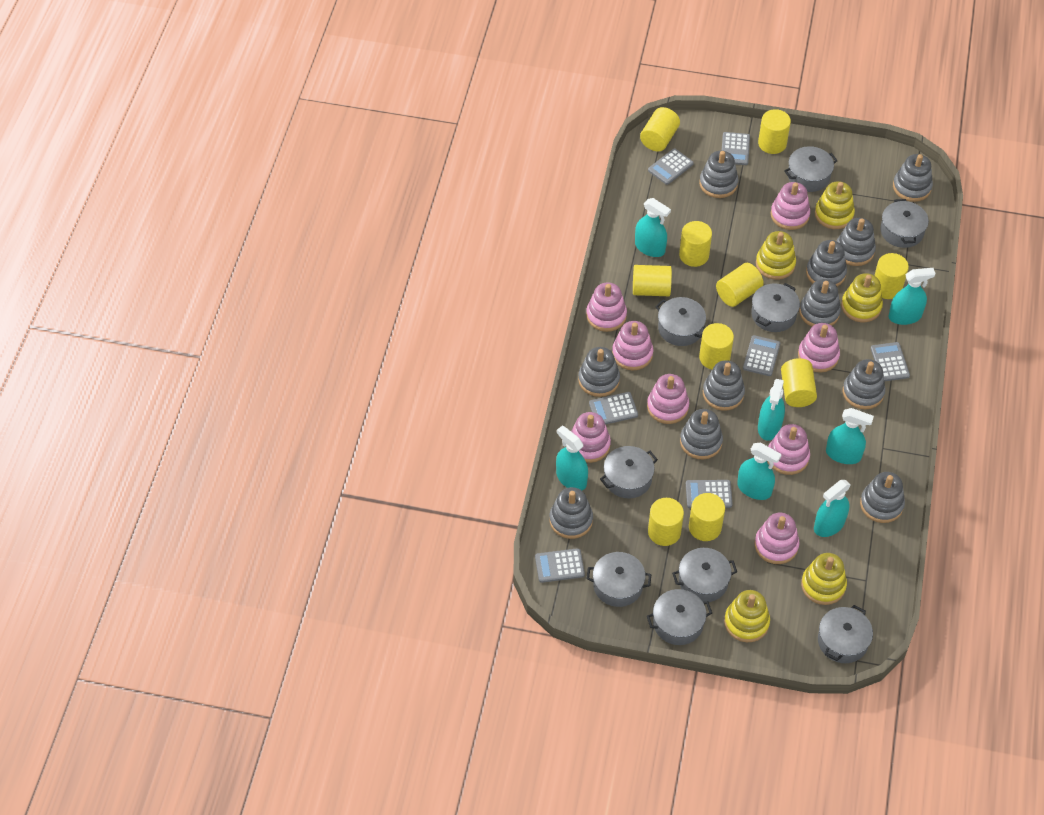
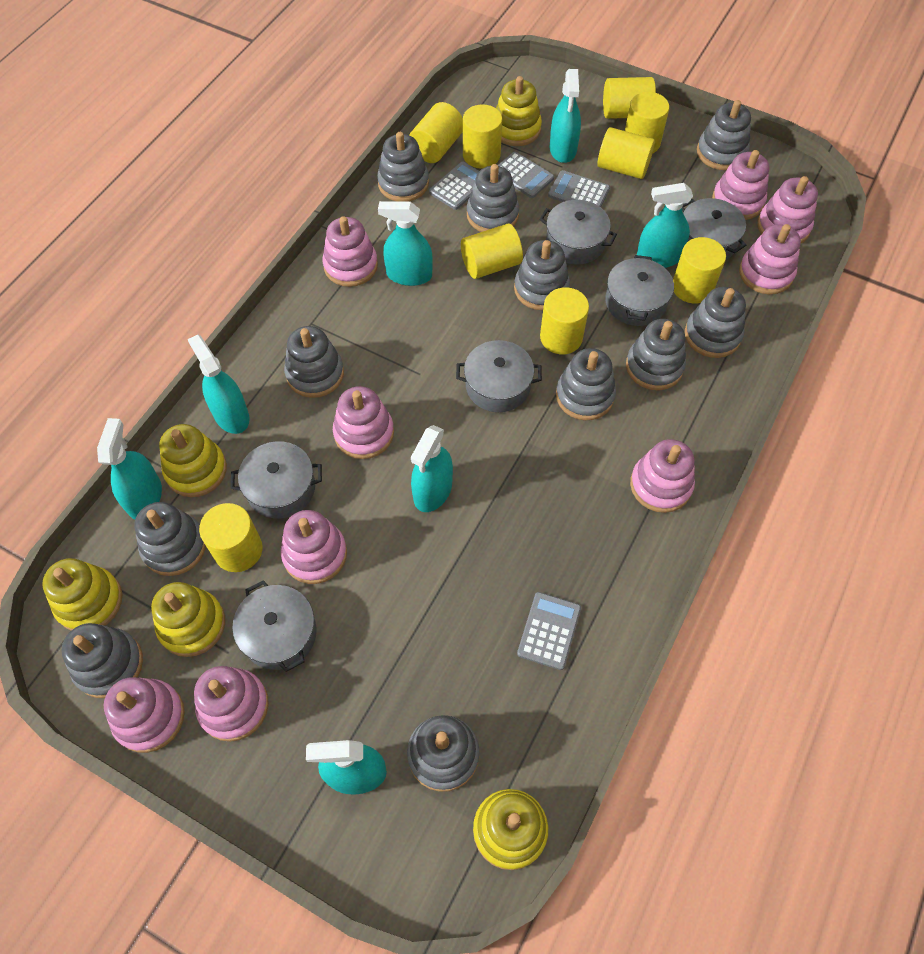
grey calculator: 7 -> 4
grey pot: 9 -> 6
pink stacking toy: 8 -> 9
yellow cylinder: 10 -> 9

